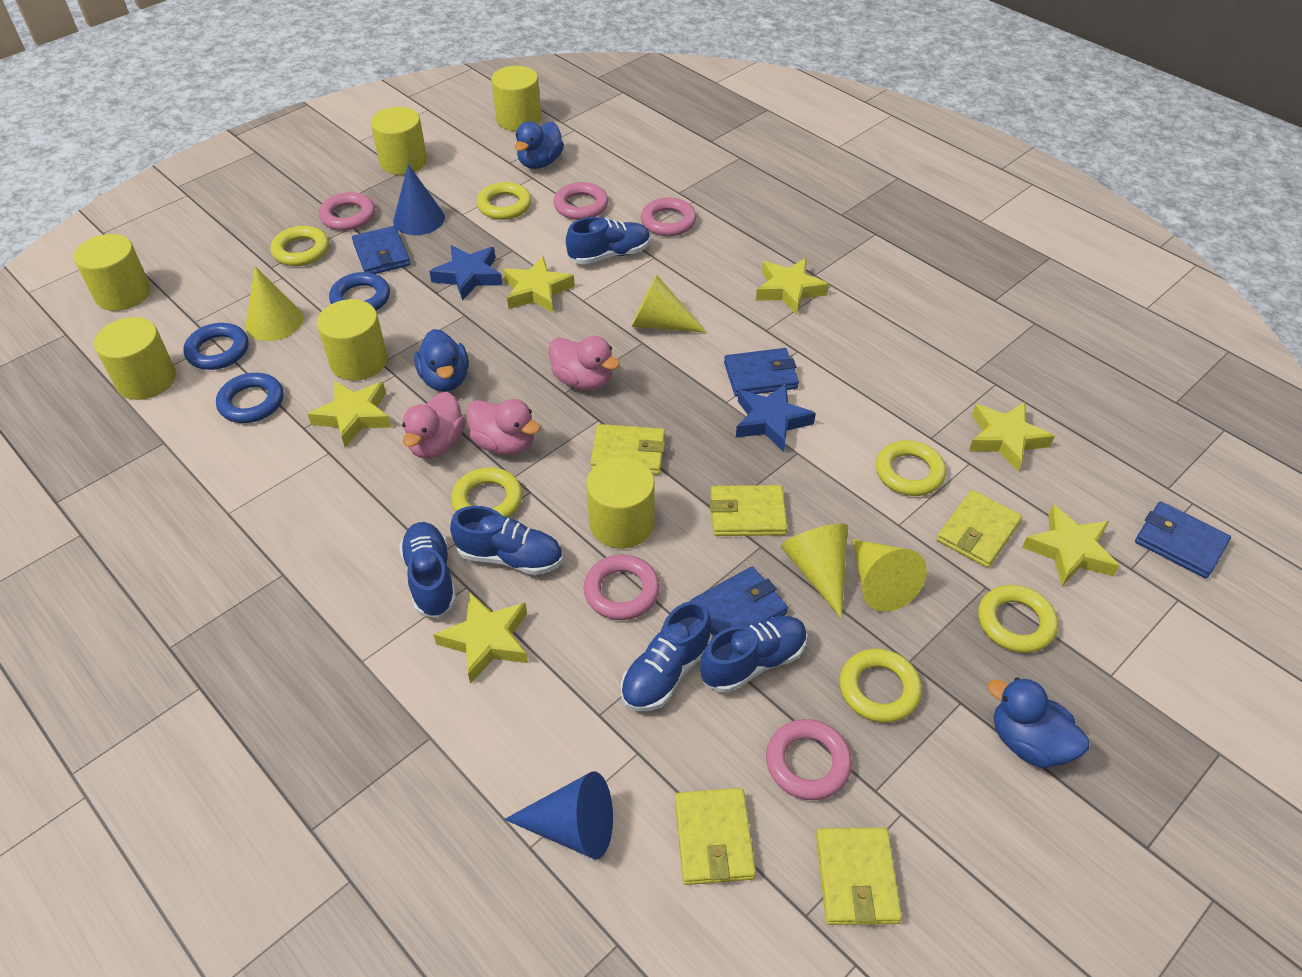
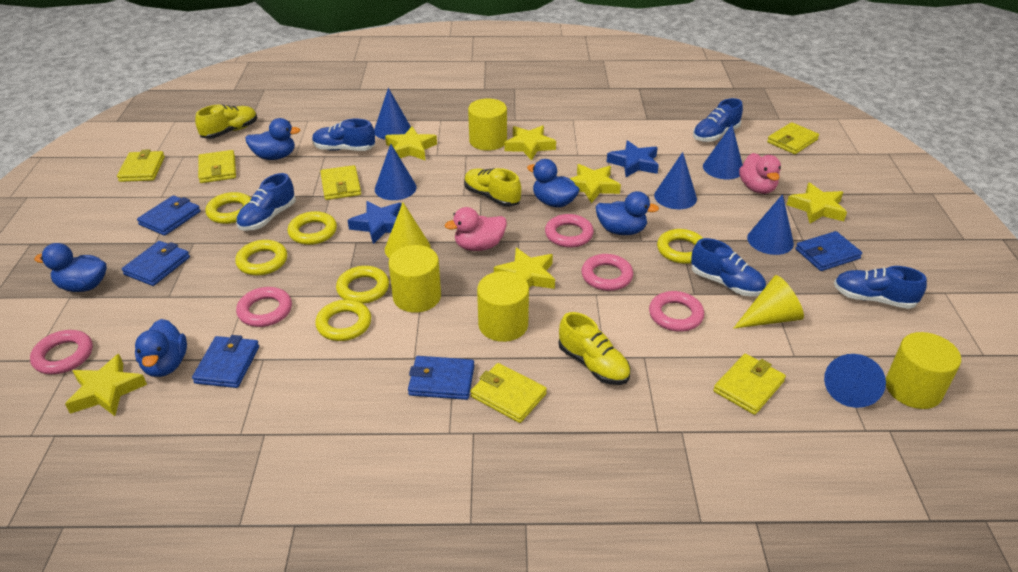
blue cone: 2 -> 6
blue duck: 3 -> 5
blue ring: 3 -> 0
blue wallet: 4 -> 5
pink duck: 3 -> 2
yellow cone: 4 -> 2
yellow cylinder: 6 -> 4
yellow shoe: 0 -> 3
yellow wallet: 5 -> 6

